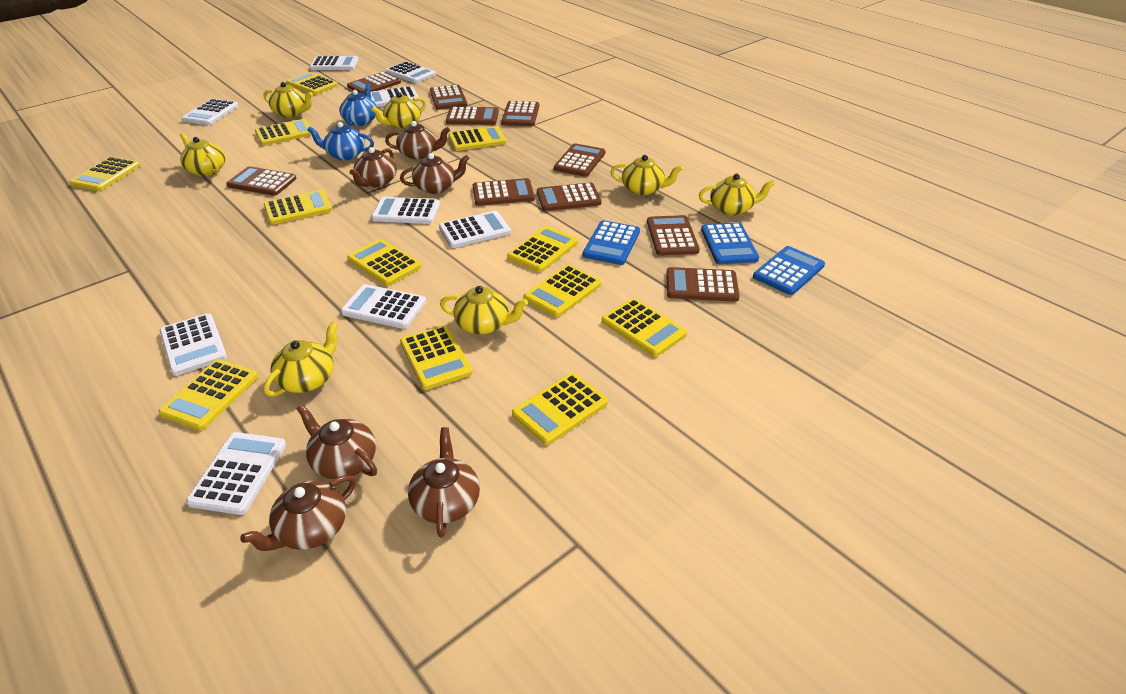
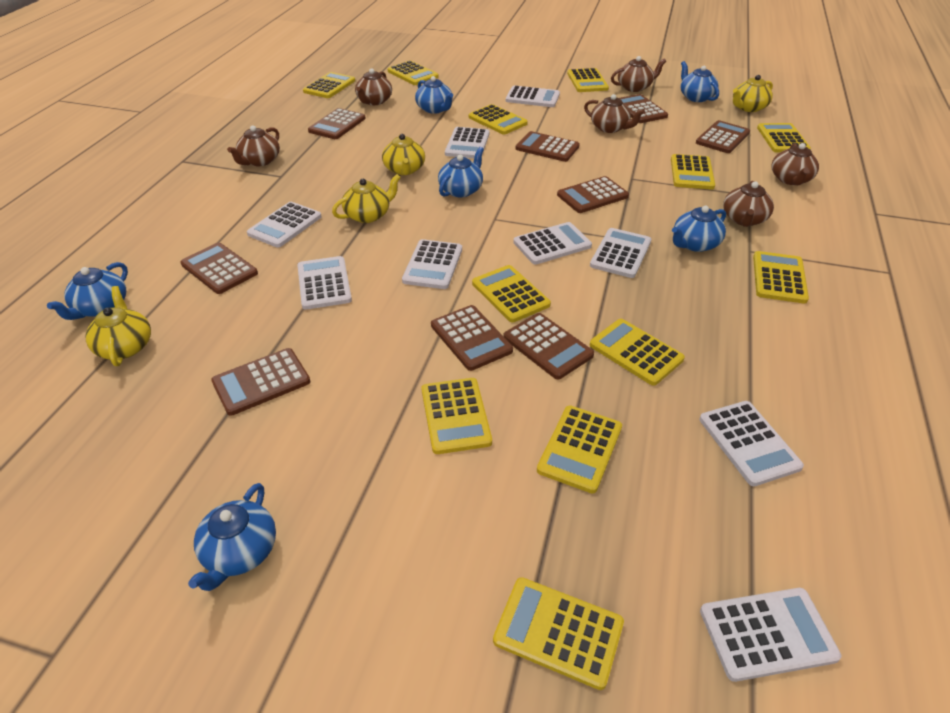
blue calculator: 3 -> 0
blue teapot: 2 -> 6
brown calculator: 10 -> 9
yellow teapot: 7 -> 4

